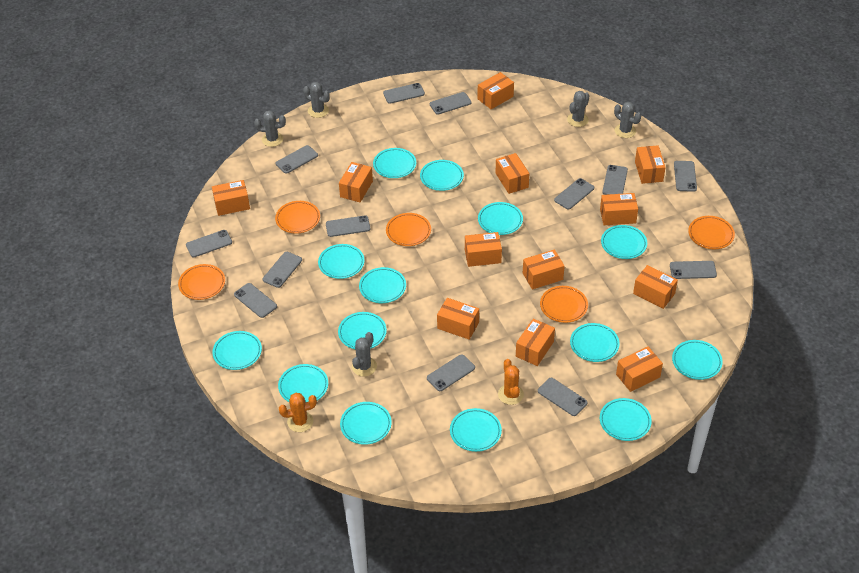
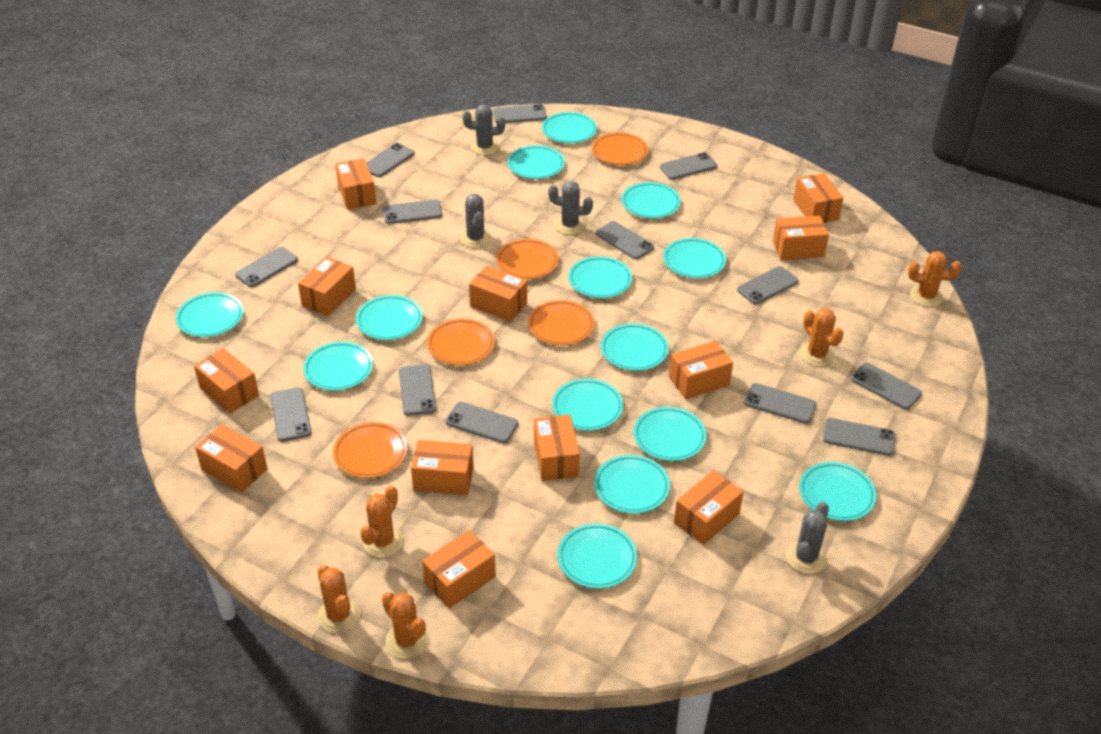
grey cactus: 5 -> 4
orange cactus: 2 -> 5

